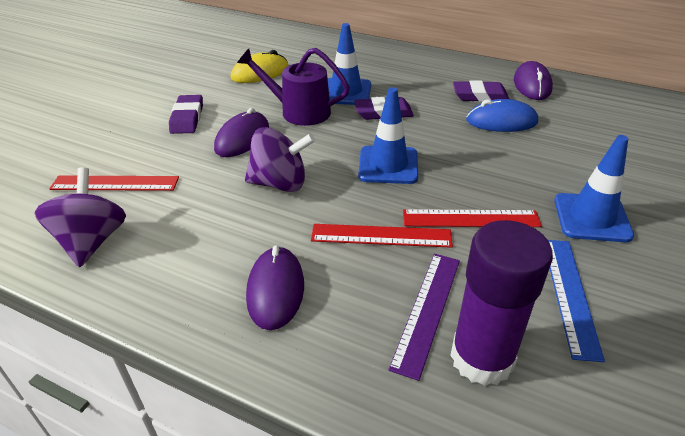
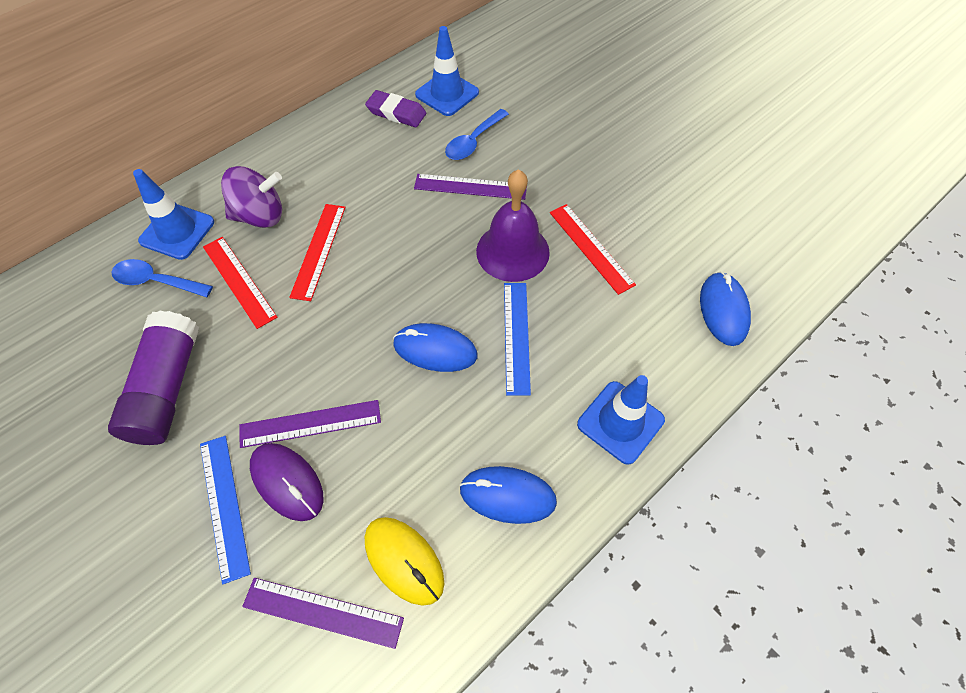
blue mouse: 1 -> 3
blue ruler: 1 -> 2
blue spoon: 0 -> 2
purple bell: 0 -> 1
purple eraser: 3 -> 1
purple mouse: 3 -> 1
purple ruler: 1 -> 3
purple spinning top: 2 -> 1
purple watering can: 1 -> 0

